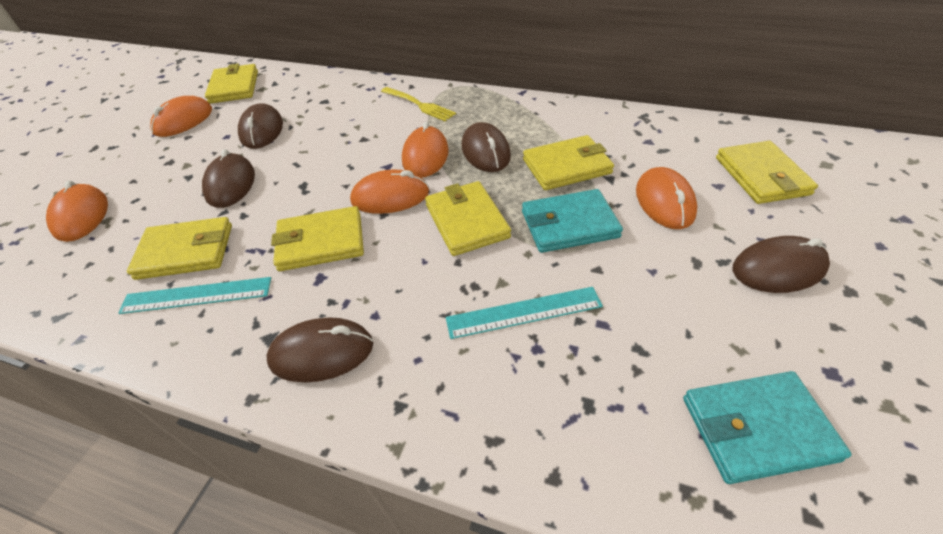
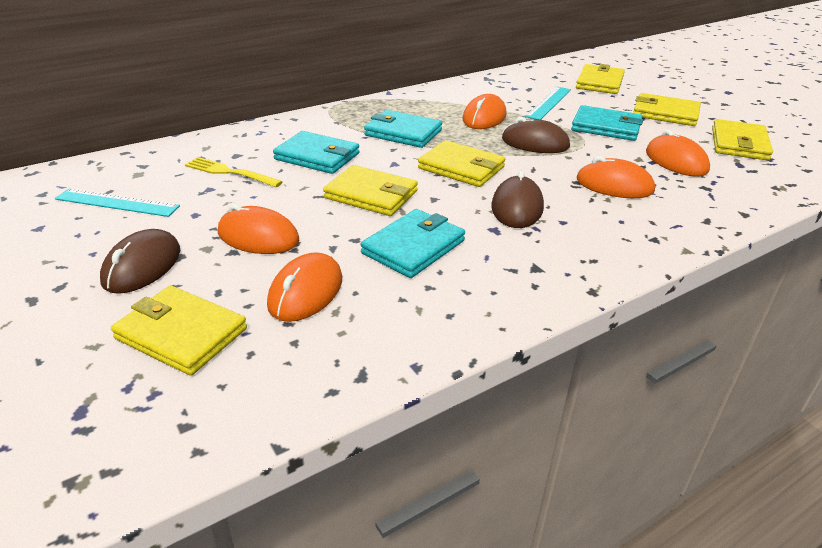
brown mouse: 5 -> 3
turquoise wallet: 2 -> 4

